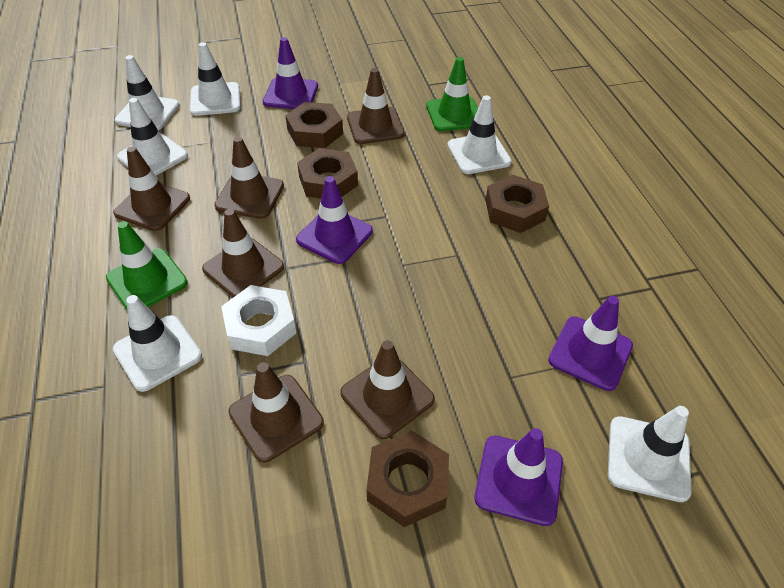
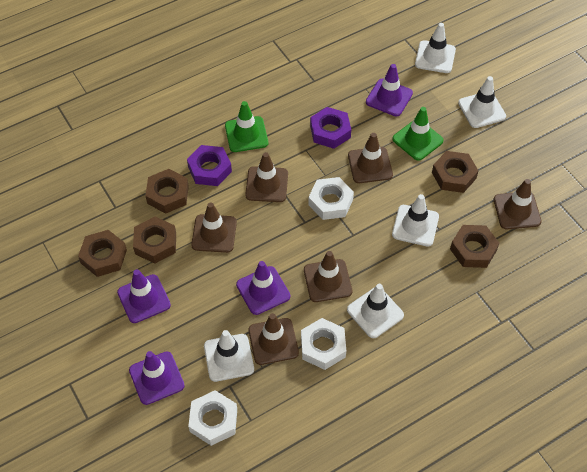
brown nut: 4 -> 5
purple nut: 0 -> 2
white nut: 1 -> 3
white traffic cone: 6 -> 5

